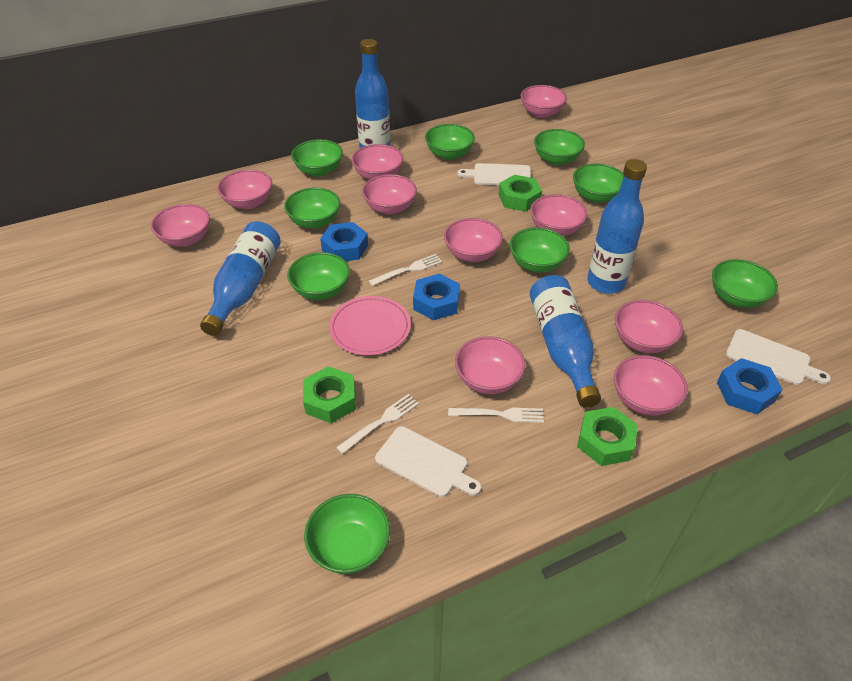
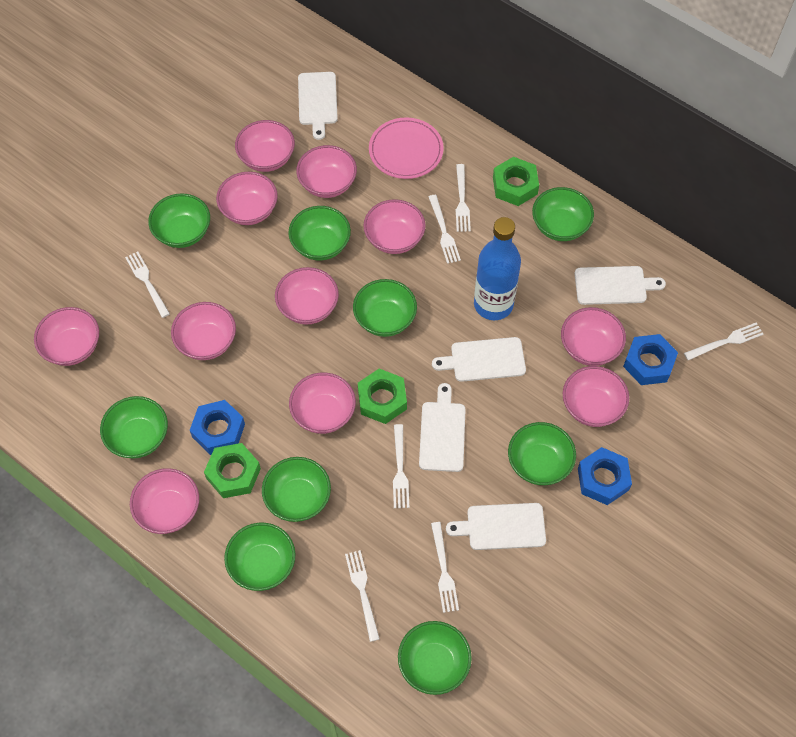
blue bottle: 4 -> 1
pink bowl: 10 -> 11
white cutting board: 3 -> 5
white fork: 3 -> 7

